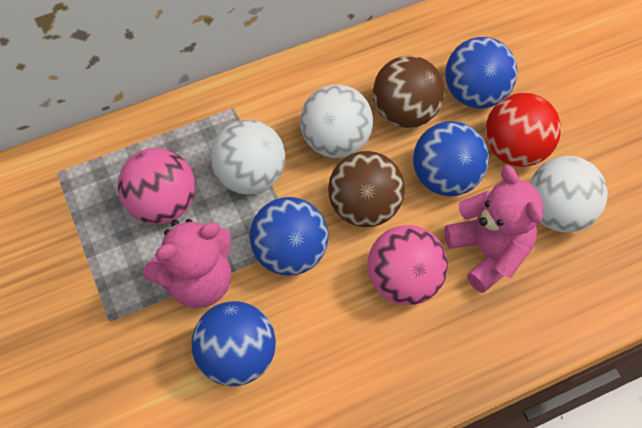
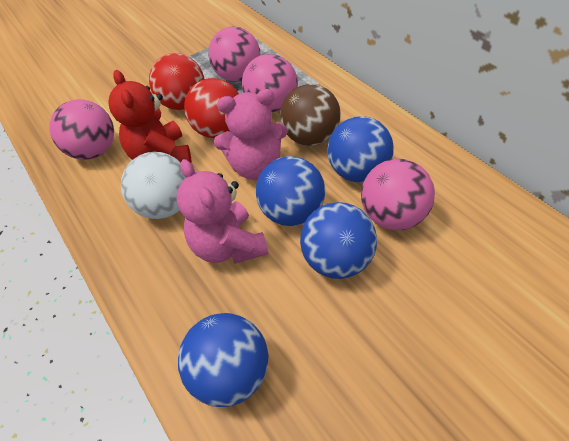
brown ball: 2 -> 1
pink ball: 2 -> 4
red ball: 1 -> 2
red teddy bear: 0 -> 1
white ball: 3 -> 1

